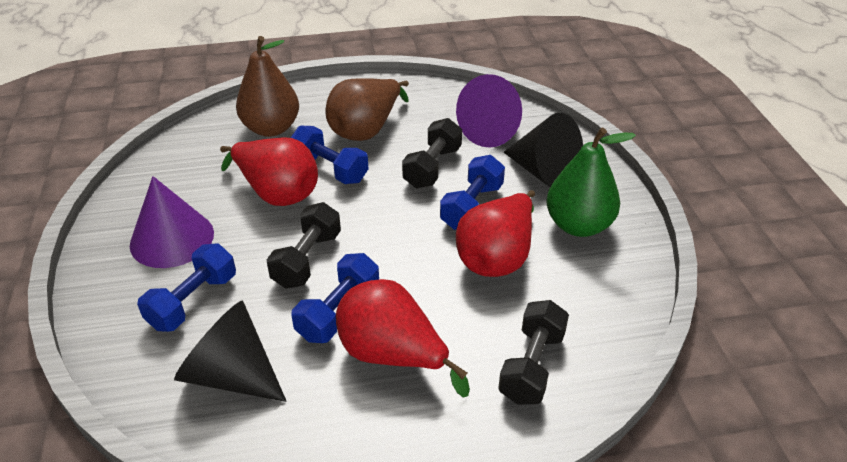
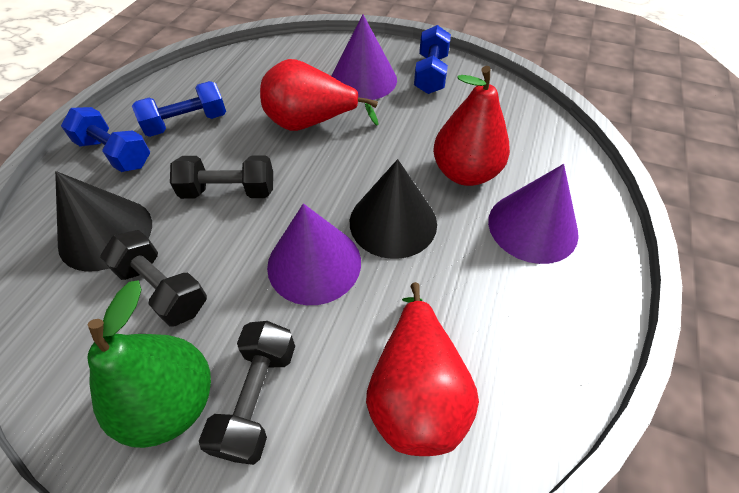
blue dumbbell: 4 -> 3
brown pear: 2 -> 0
purple cone: 2 -> 3

